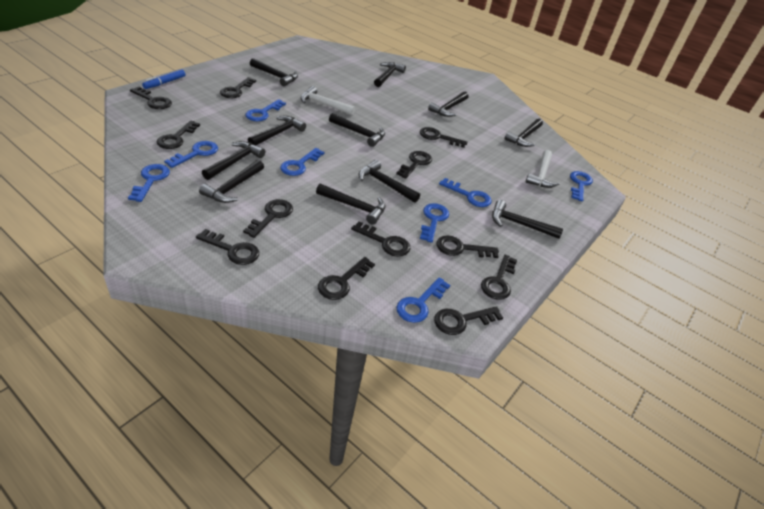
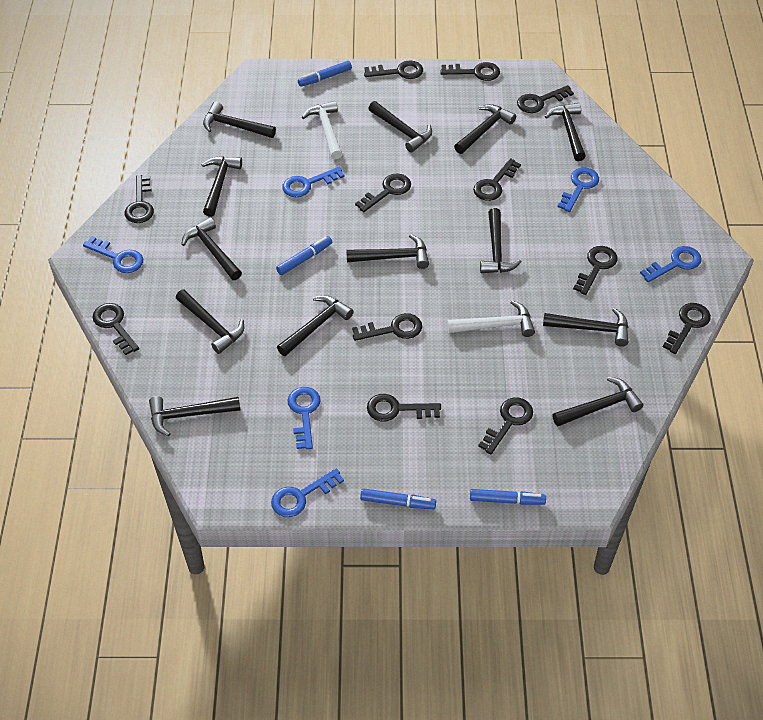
black hammer: 11 -> 13
blue key: 8 -> 6
blue marker: 1 -> 4

